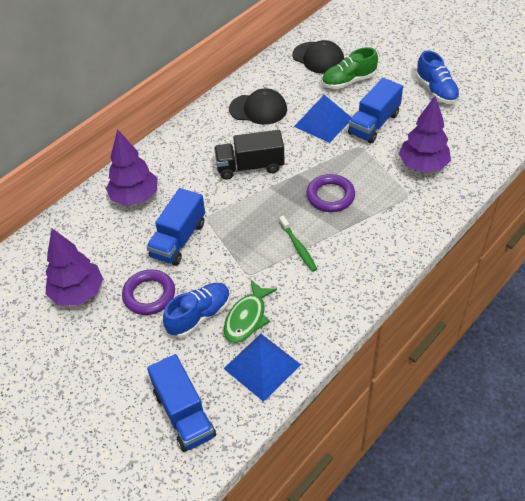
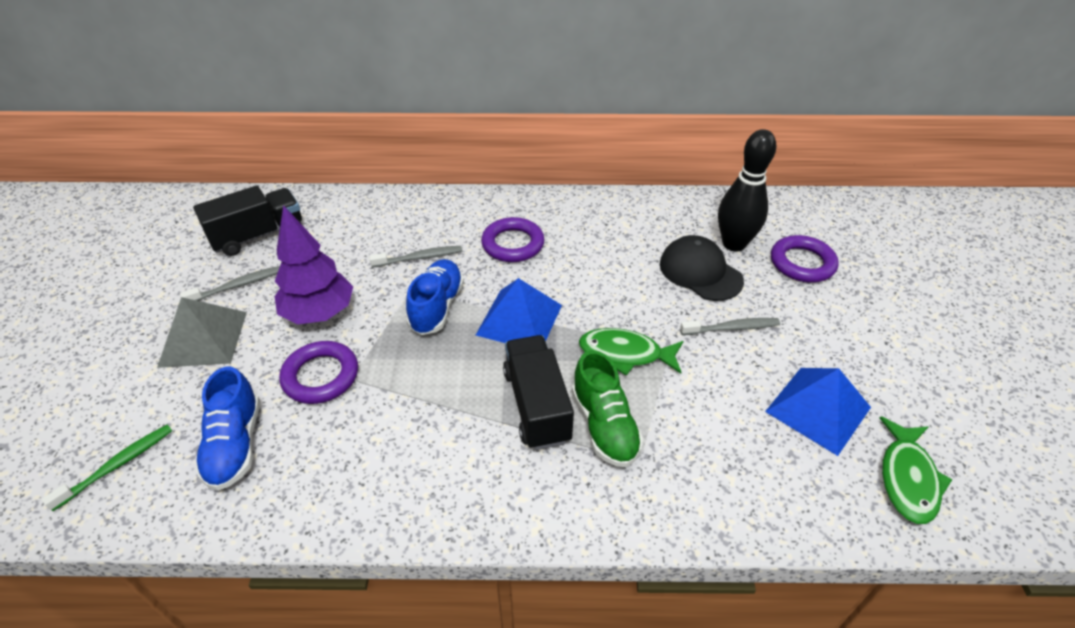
black bowling pin: 0 -> 1
black cap: 2 -> 1
black truck: 1 -> 2
blue truck: 3 -> 0
green fish: 1 -> 2
grey pyramid: 0 -> 1
grey toothbrush: 0 -> 3
purple ring: 2 -> 3
purple tree: 3 -> 1

